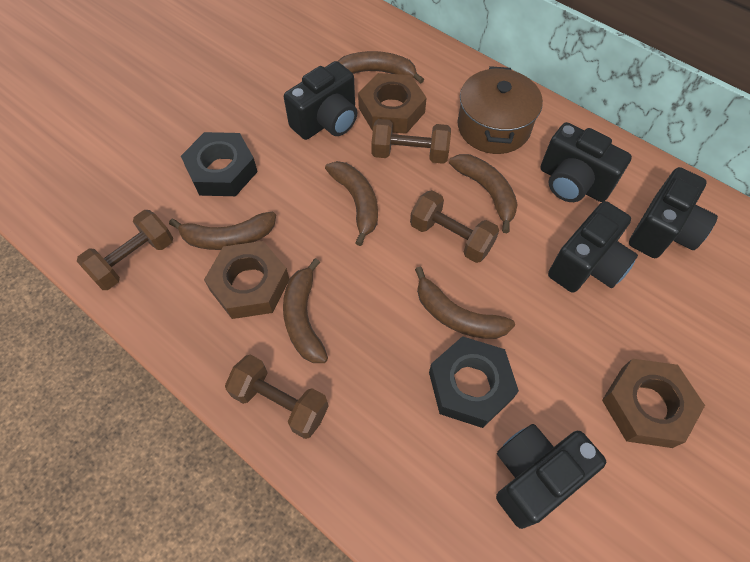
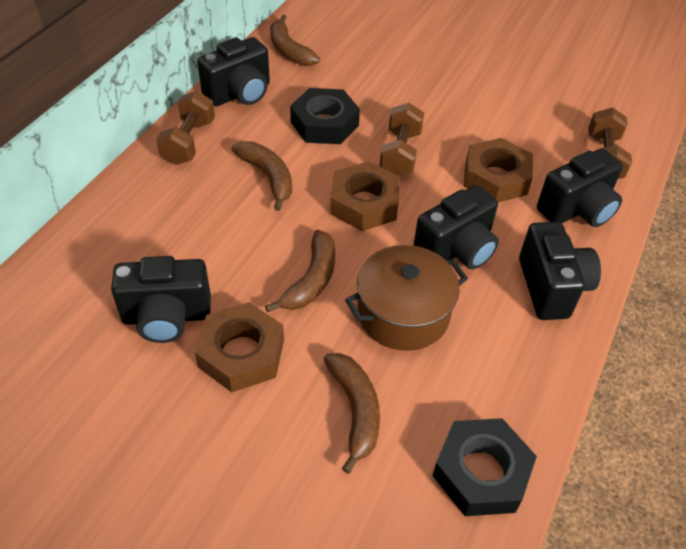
brown banana: 6 -> 4
brown dumbbell: 4 -> 3

